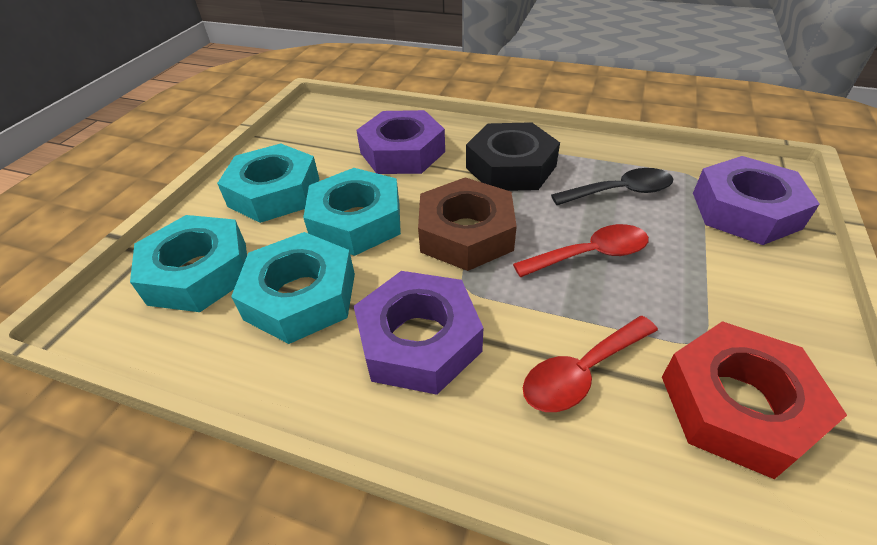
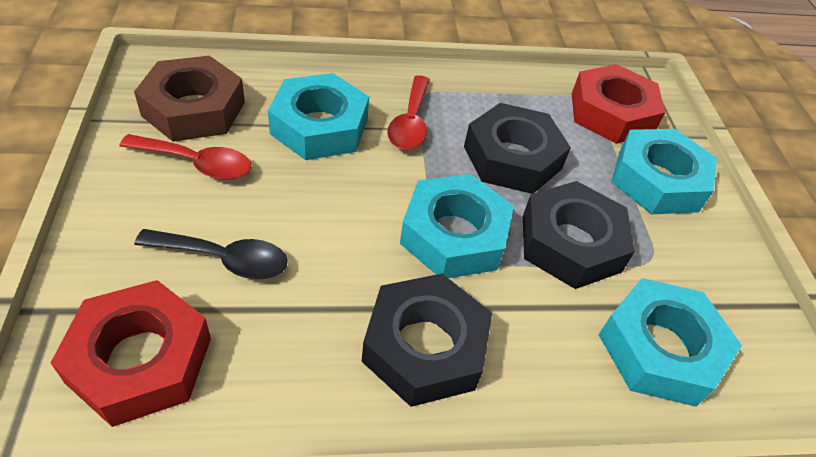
black nut: 1 -> 3
purple nut: 3 -> 0
red nut: 1 -> 2

